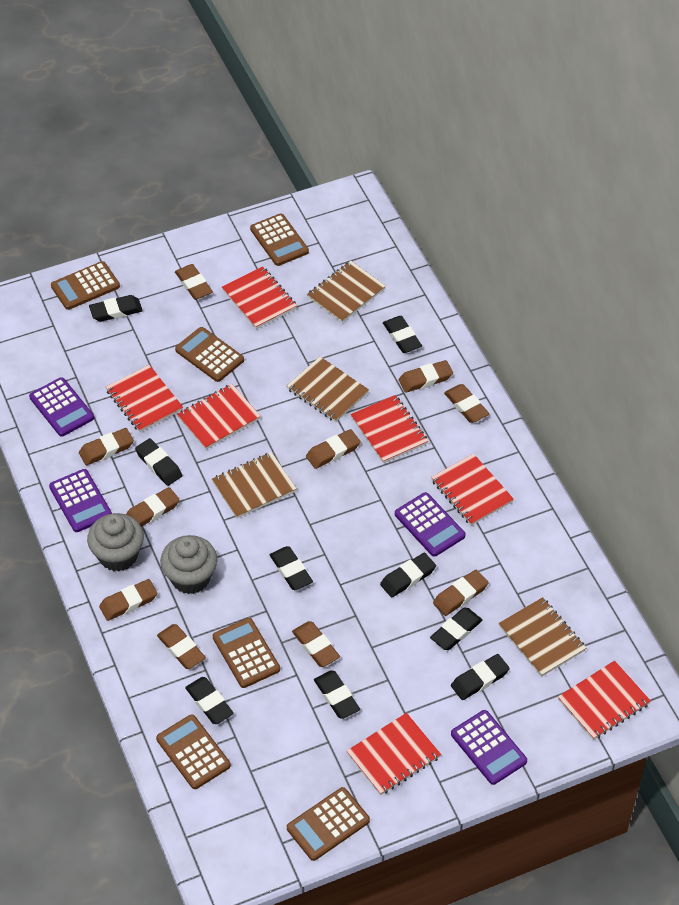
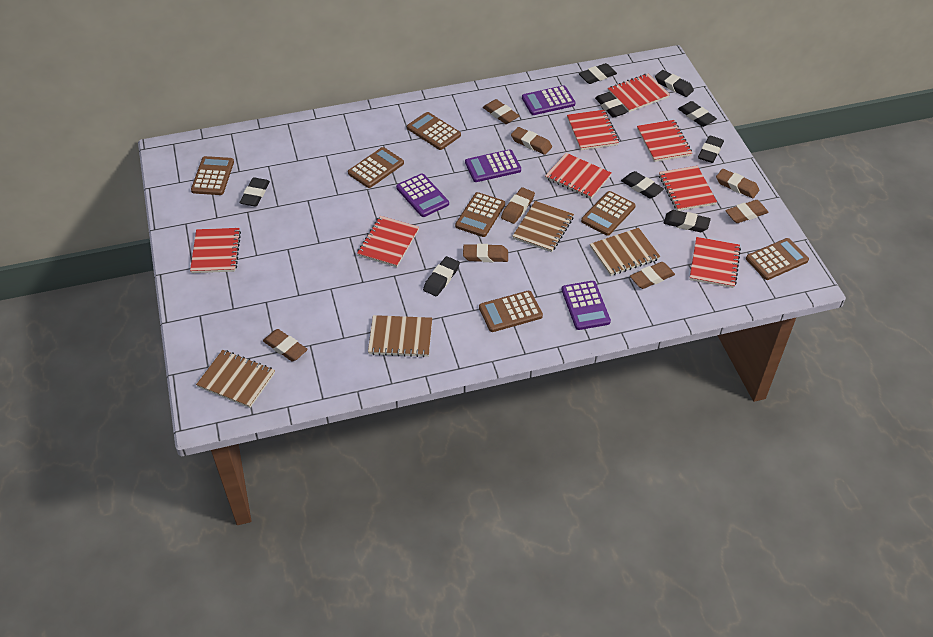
brown calculator: 6 -> 7
brown eraser: 10 -> 8
grey cupcake: 2 -> 0
red notebook: 7 -> 8

